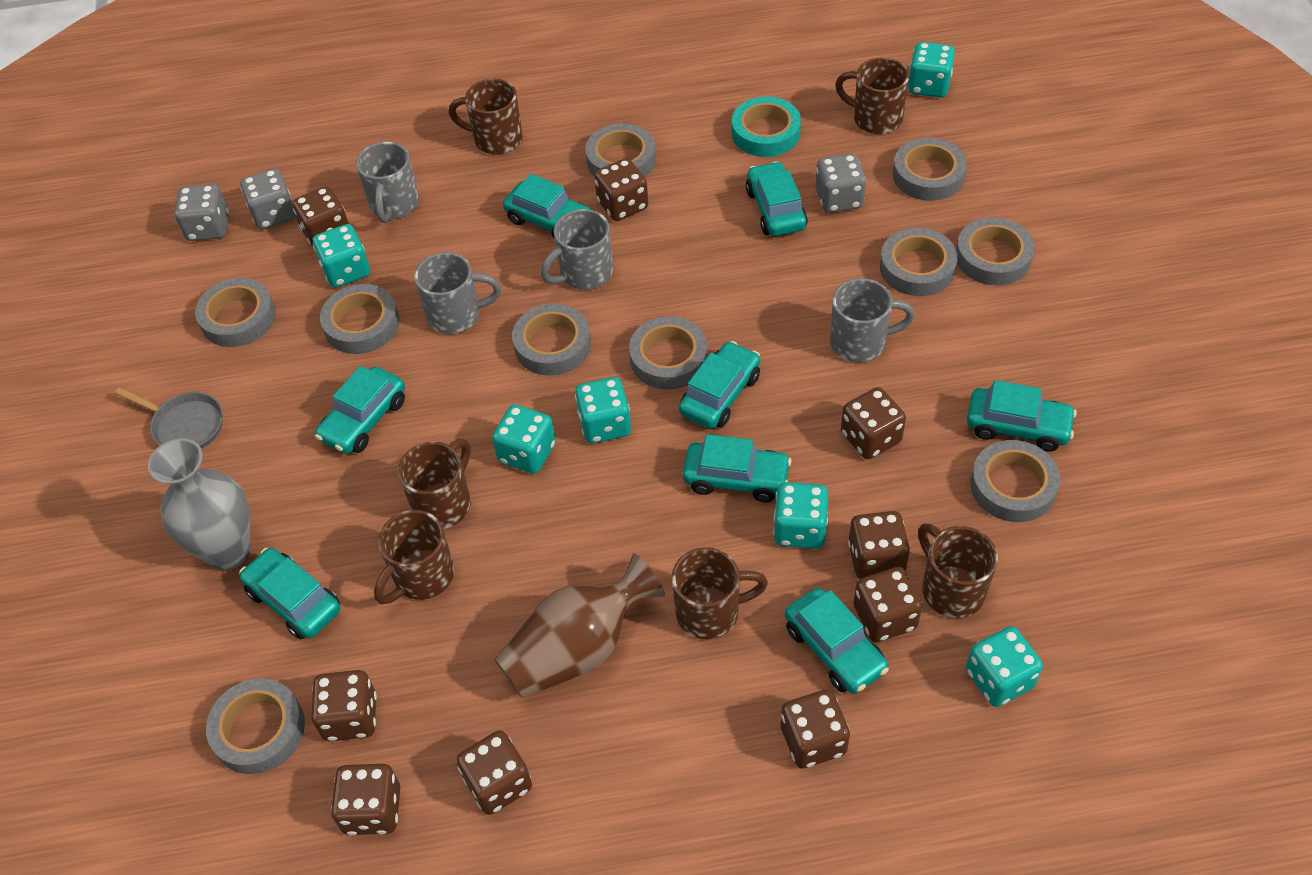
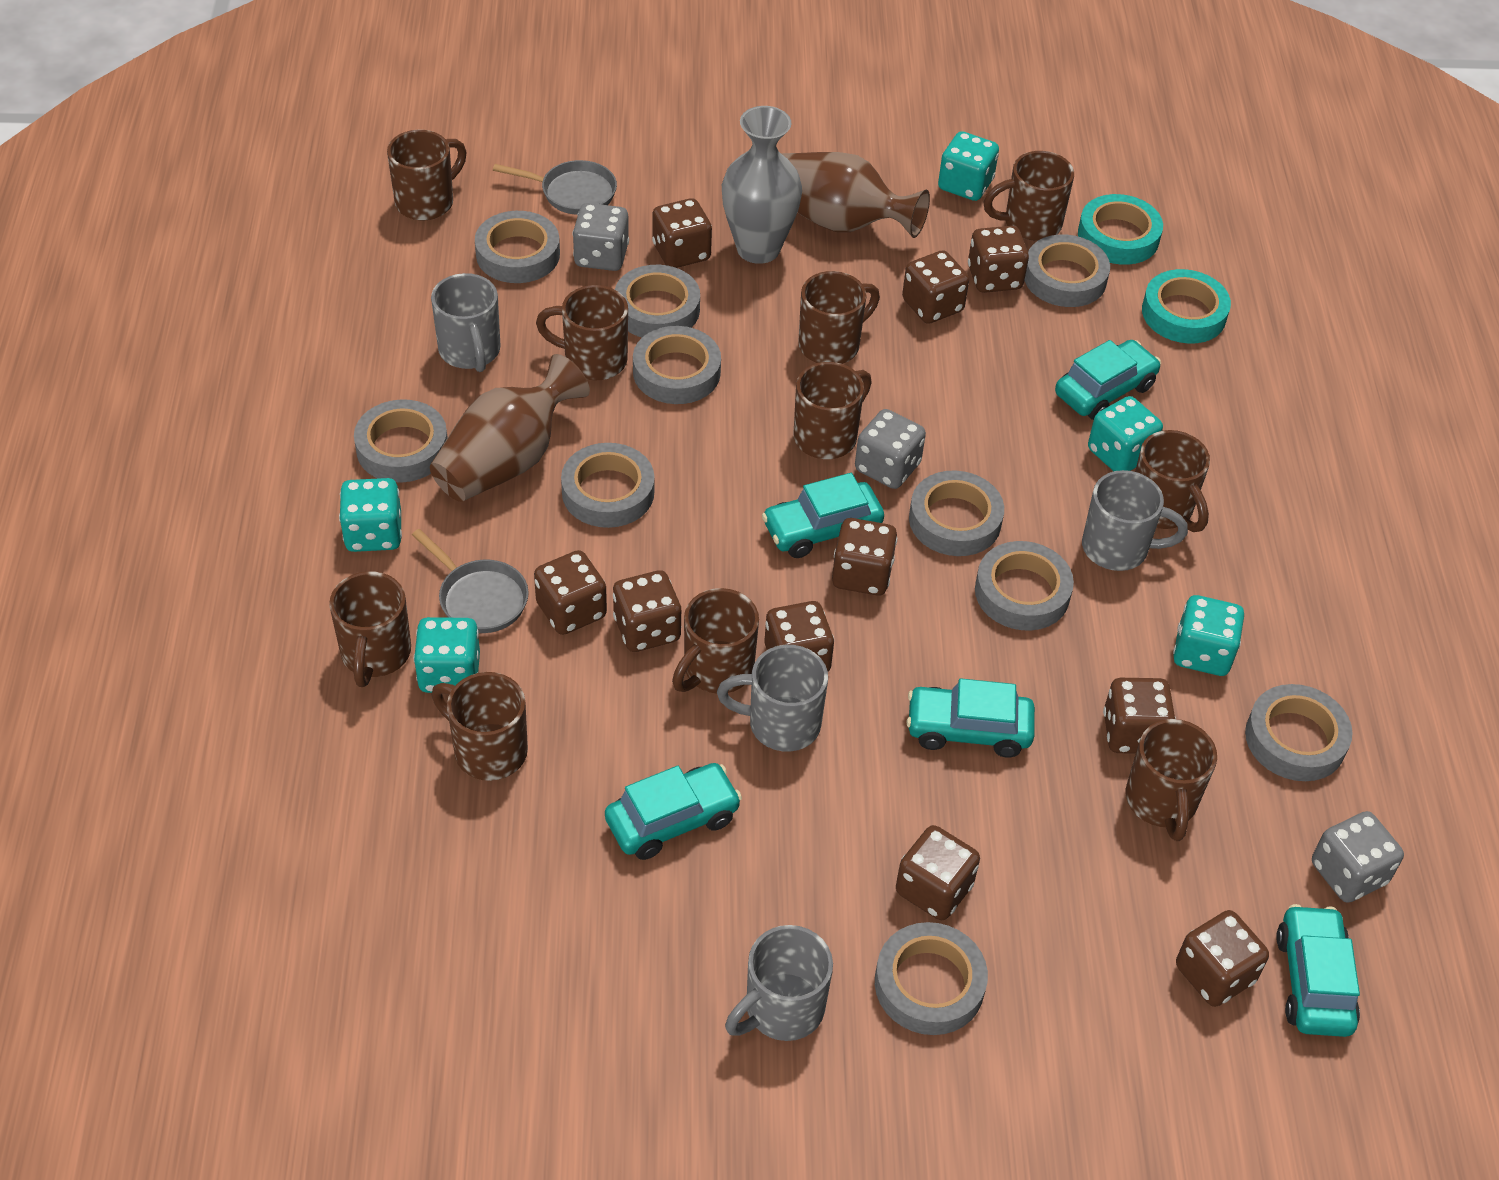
brown dice: 9 -> 10
brown mug: 6 -> 10
brown vase: 1 -> 2
grey pan: 1 -> 2
turquoise car: 8 -> 5
turquoise dice: 6 -> 5
turquoise tape: 1 -> 2

